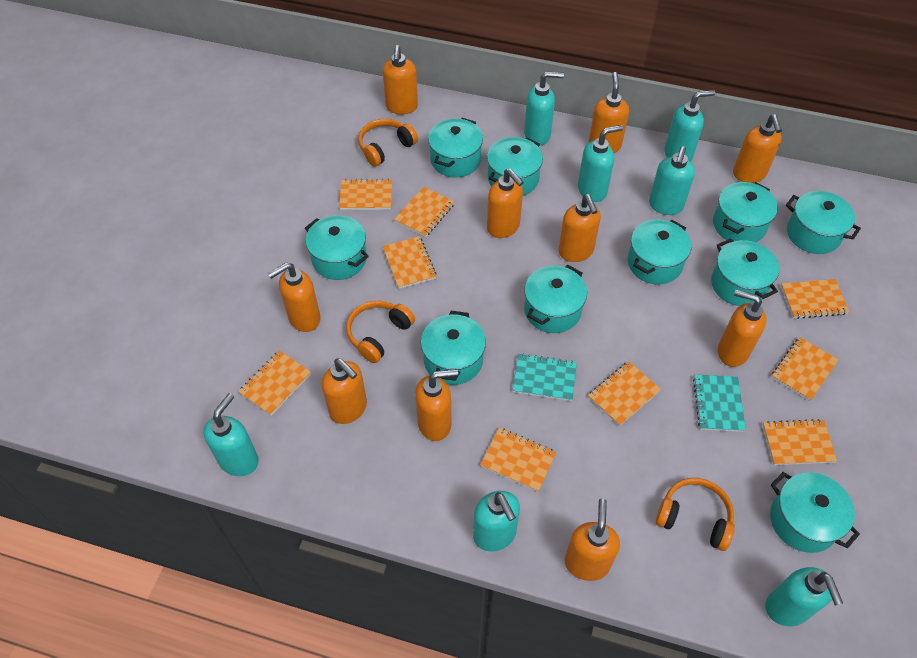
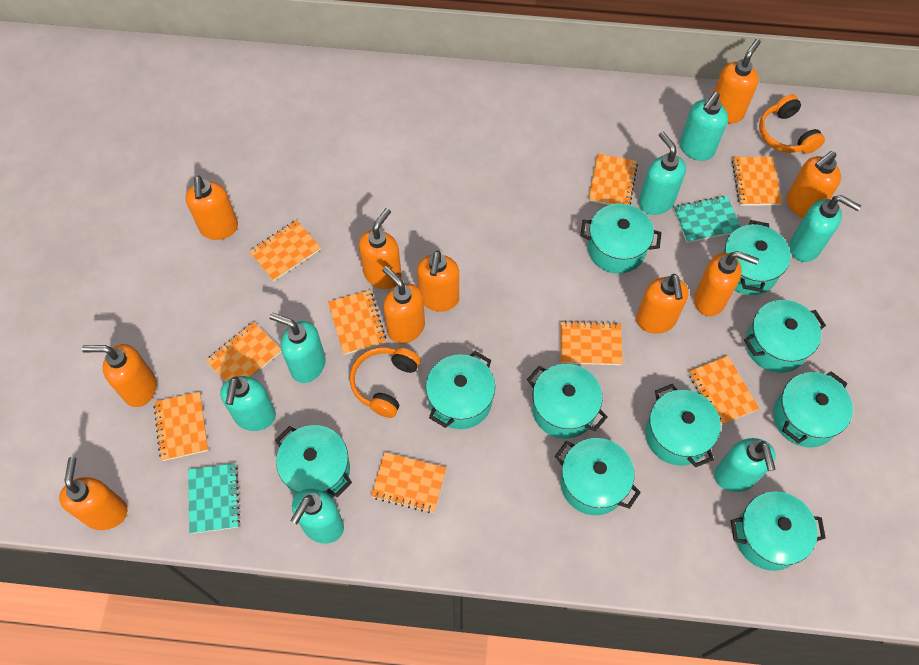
orange headphones: 3 -> 2

